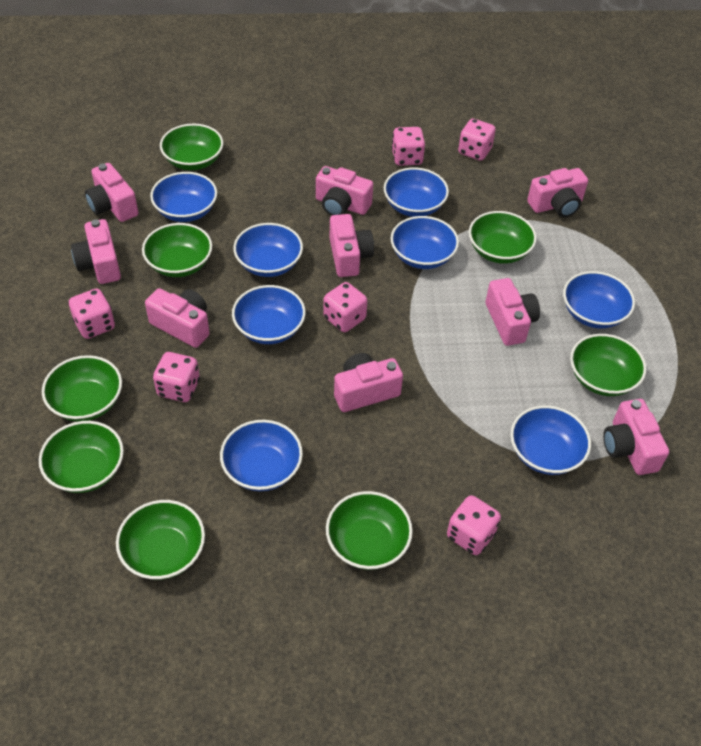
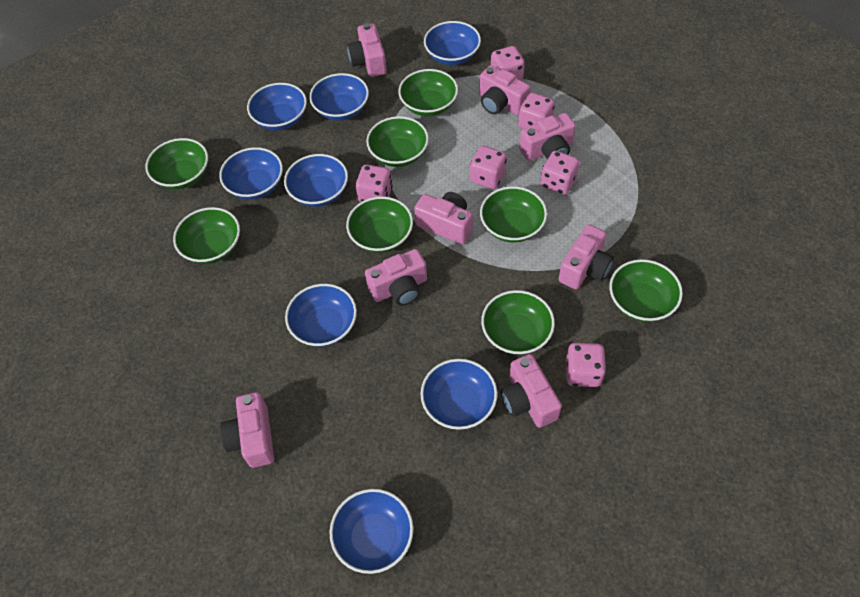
pink camera: 9 -> 8

